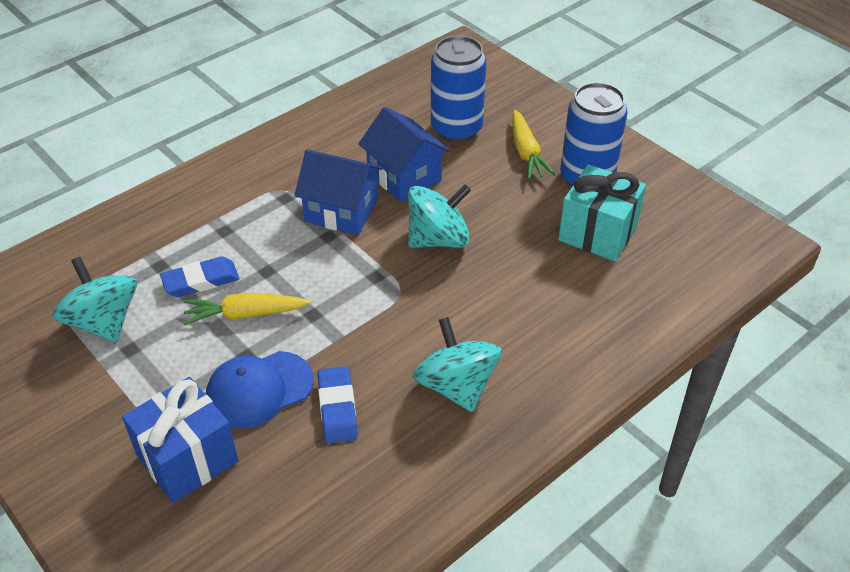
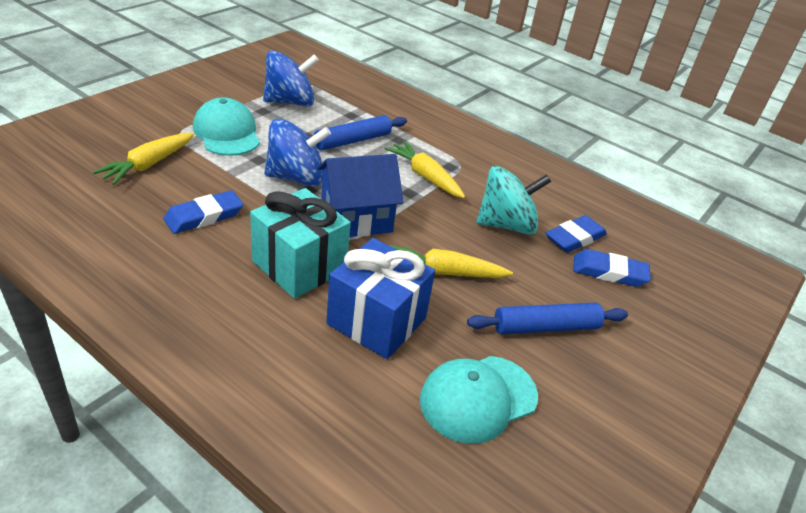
blue can: 2 -> 0
blue cap: 1 -> 0
blue eraser: 2 -> 3
blue house: 2 -> 1
blue rolling pin: 0 -> 2
blue spinning top: 0 -> 2
turquoise cap: 0 -> 2
turquoise spinning top: 3 -> 1
yellow carrot: 2 -> 3

